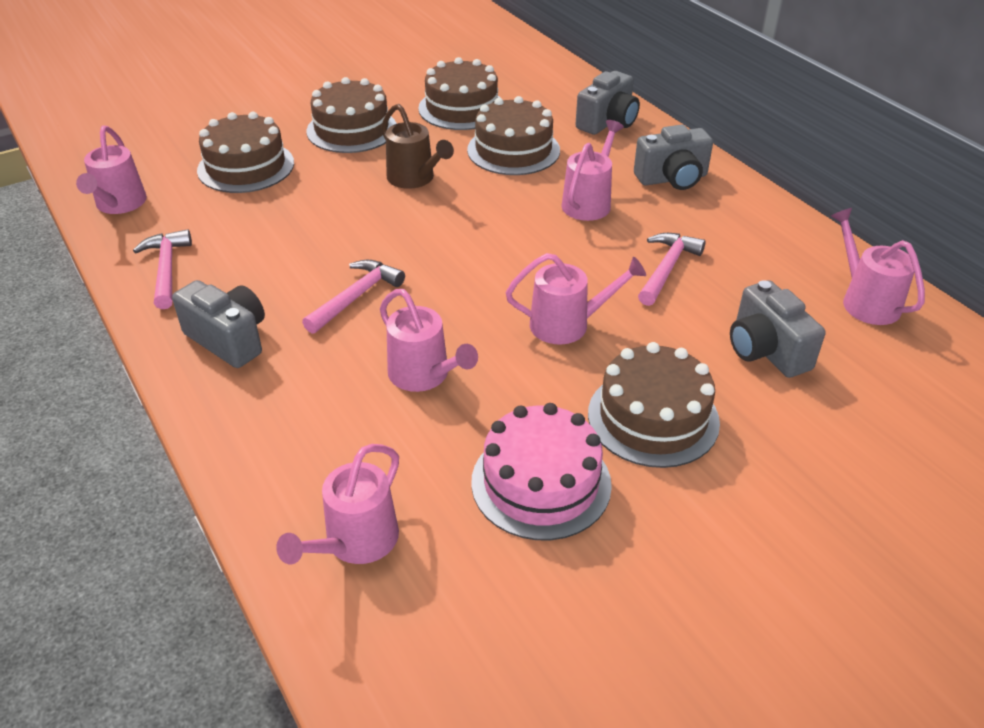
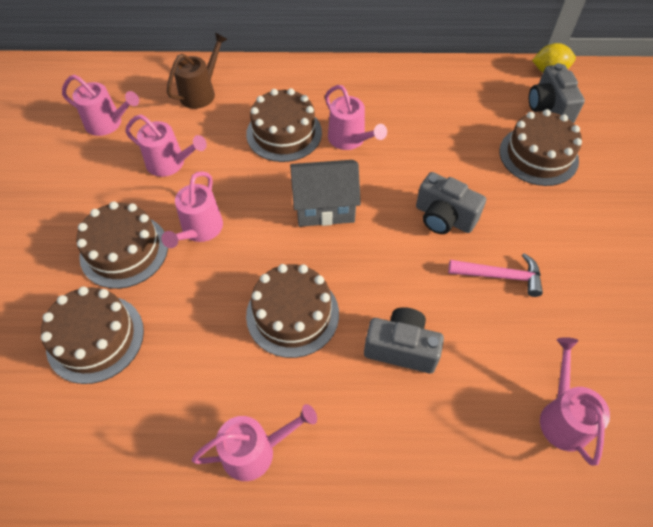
grey camera: 4 -> 3
grey house: 0 -> 1
pink cake: 1 -> 0
pink hammer: 3 -> 1
yellow lemon: 0 -> 1

